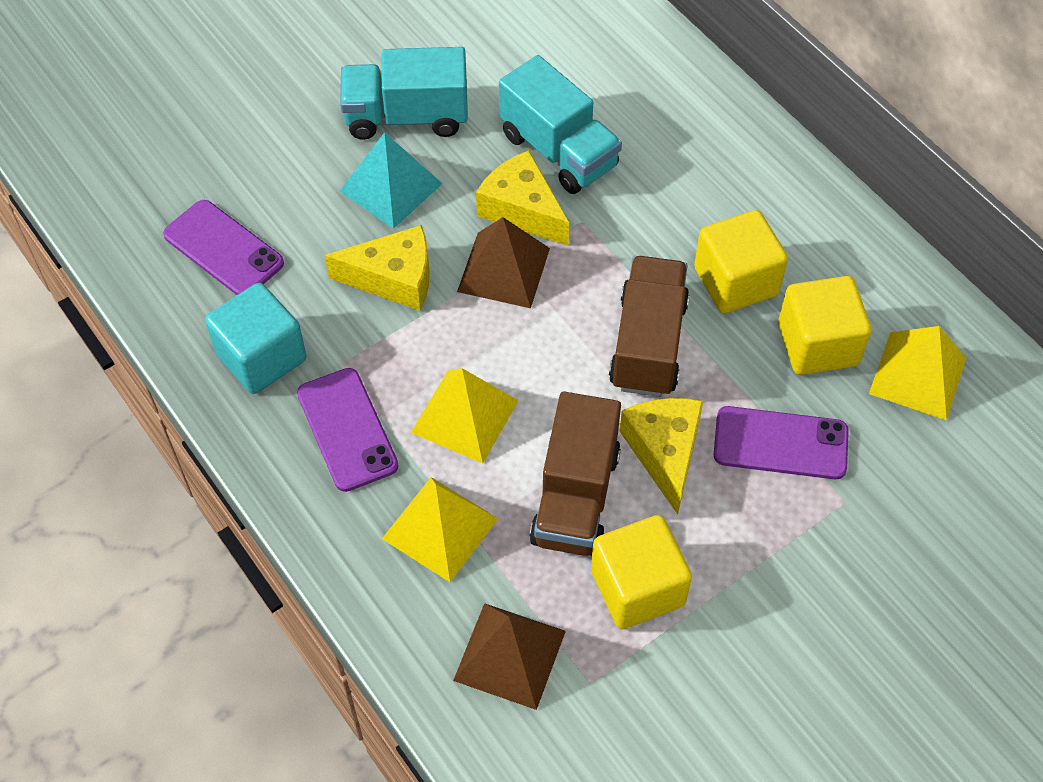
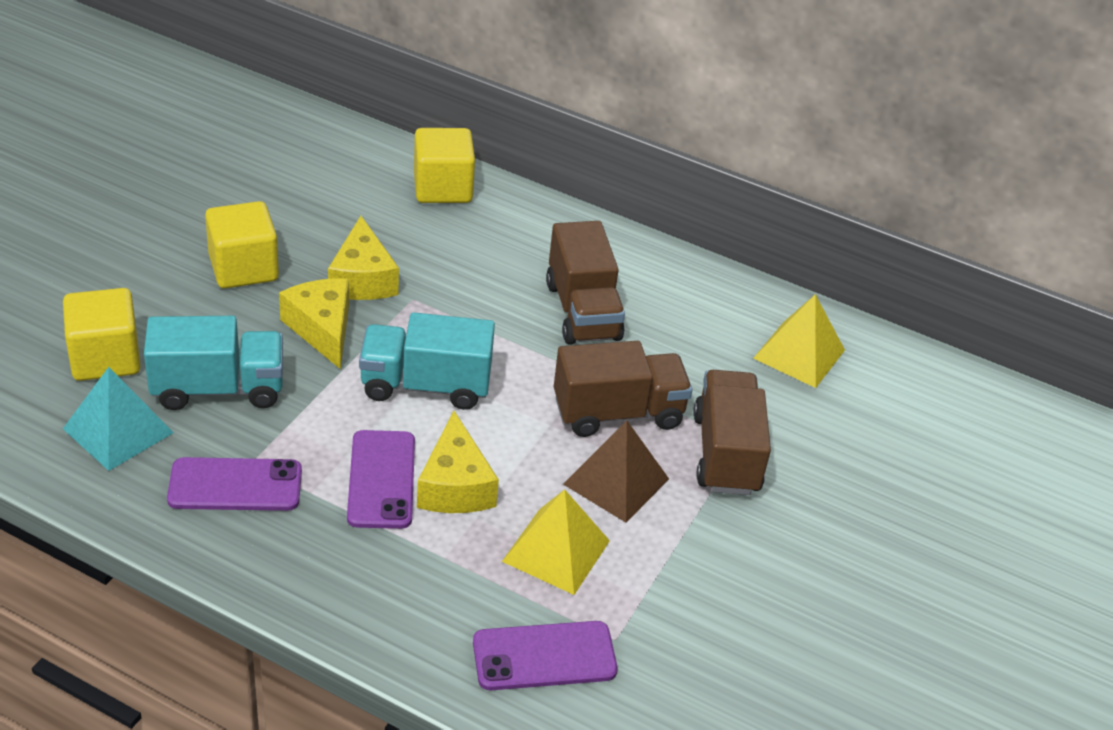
brown pyramid: 2 -> 1
brown truck: 2 -> 3
turquoise cube: 1 -> 0
yellow pyramid: 3 -> 2

